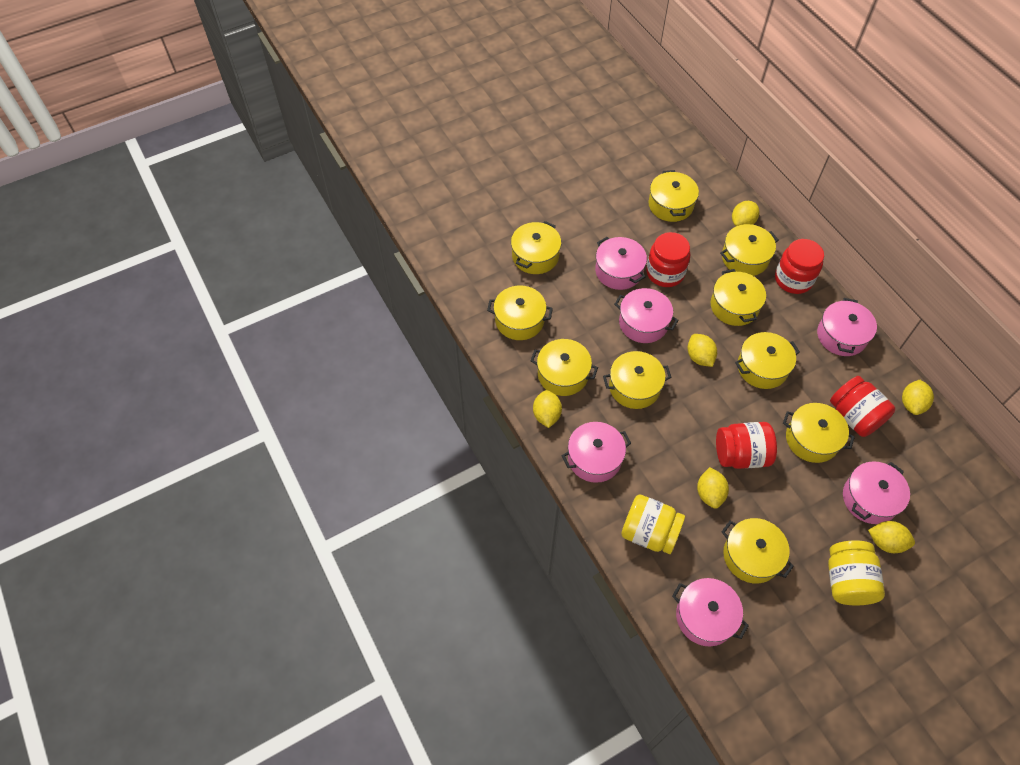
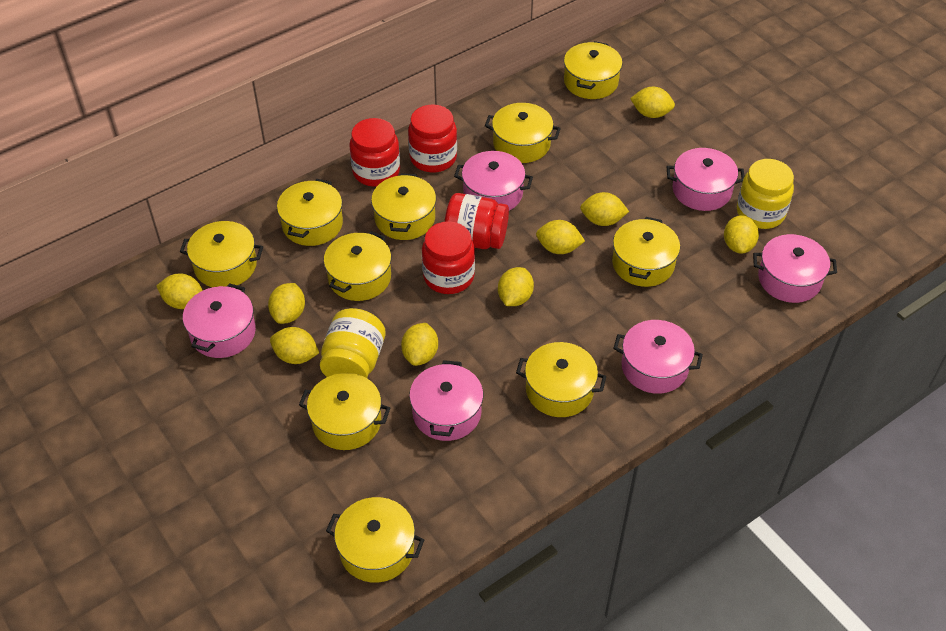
yellow lemon: 6 -> 9

